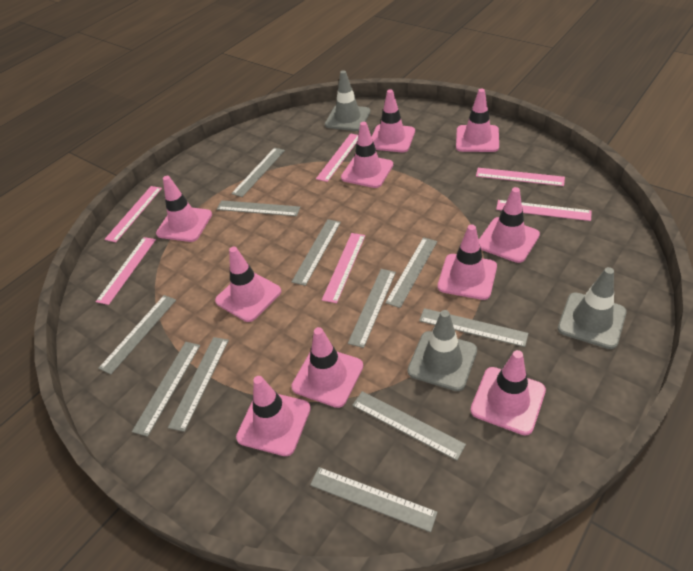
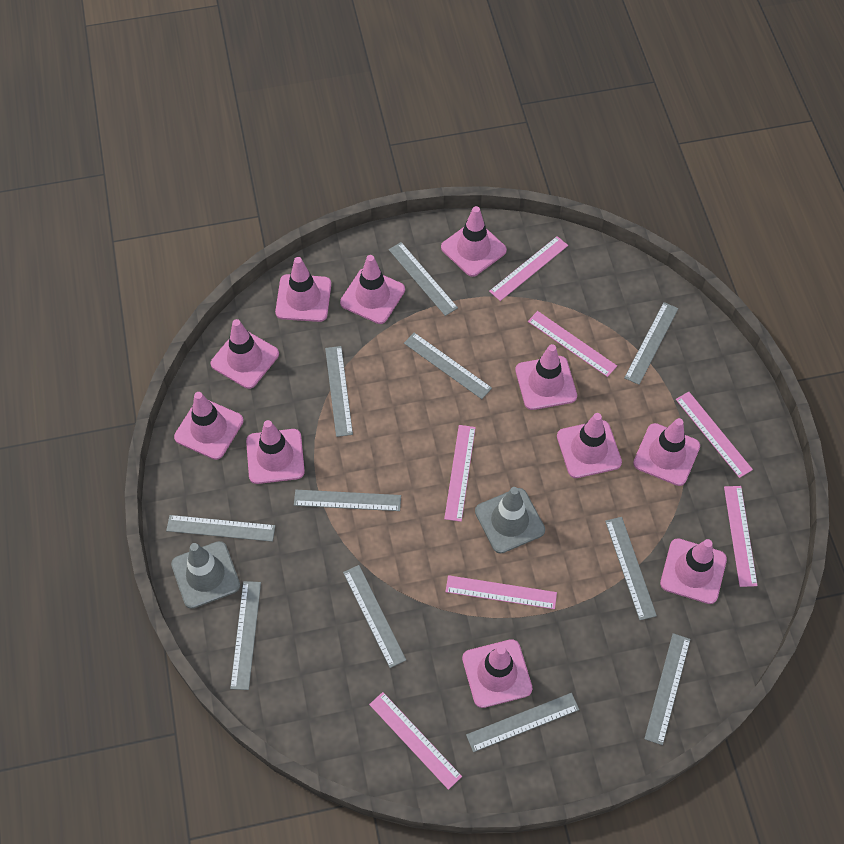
grey traffic cone: 3 -> 2
pink ruler: 6 -> 7
pink traffic cone: 10 -> 11

